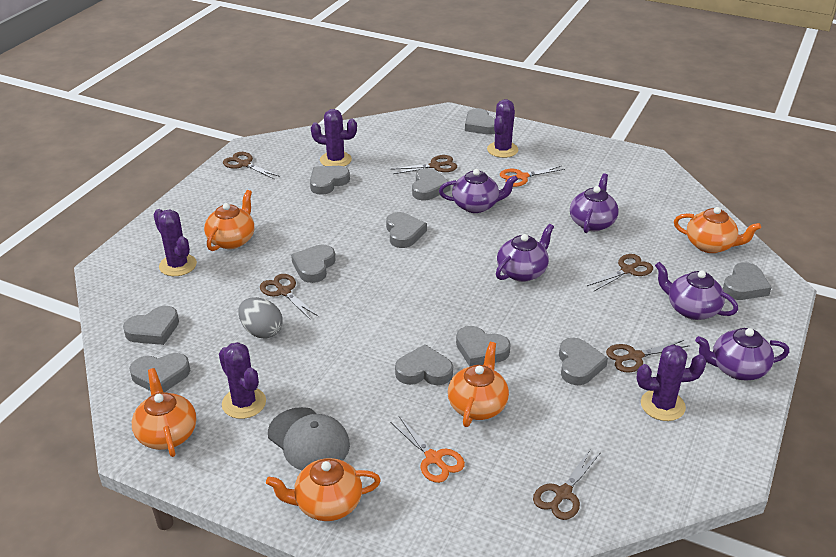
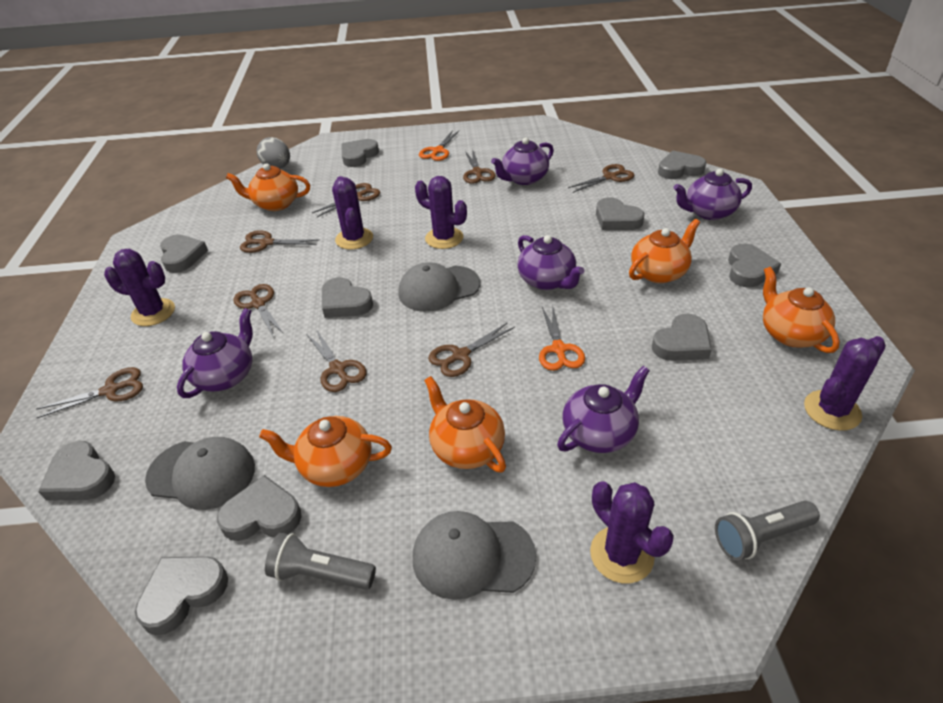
brown scissors: 6 -> 8
grey cap: 1 -> 3
grey flashlight: 0 -> 2
grey heart: 11 -> 10

